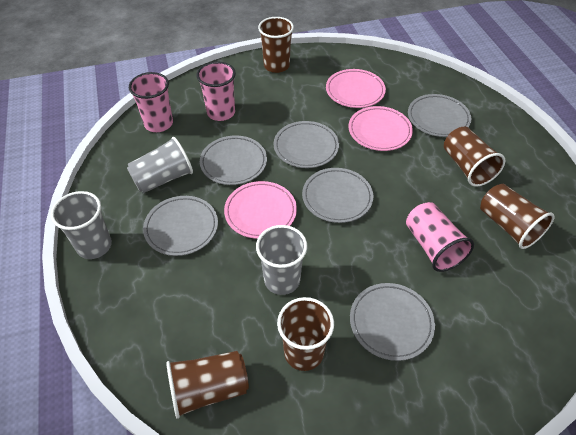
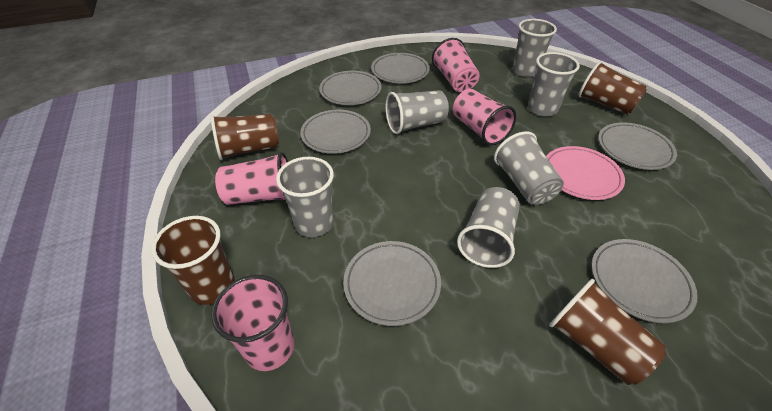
brown cup: 5 -> 4
grey cup: 3 -> 6
pink cup: 3 -> 4
pink plate: 3 -> 1

